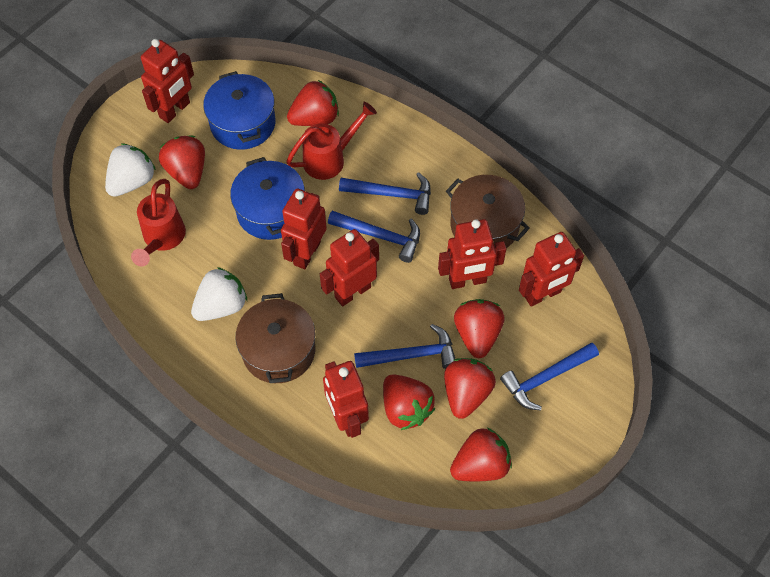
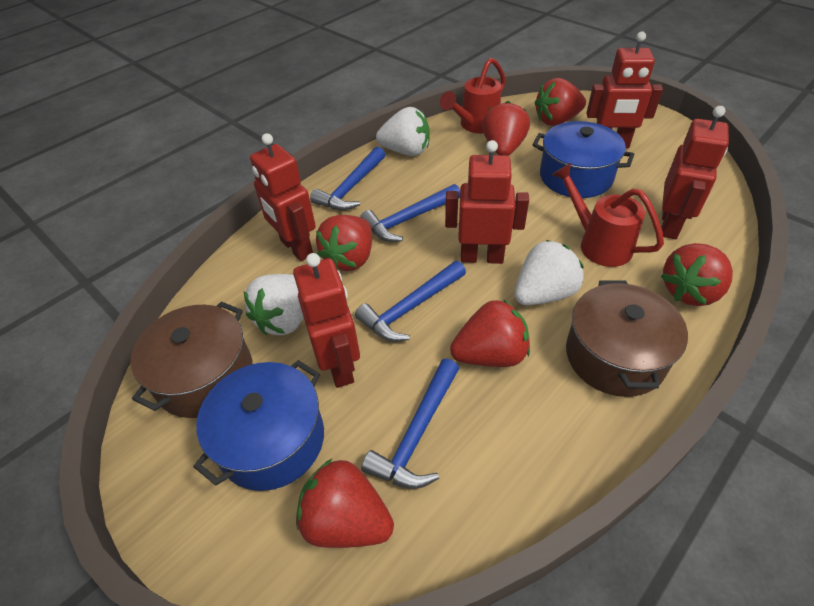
red robot: 6 -> 5
white strawberry: 2 -> 3

